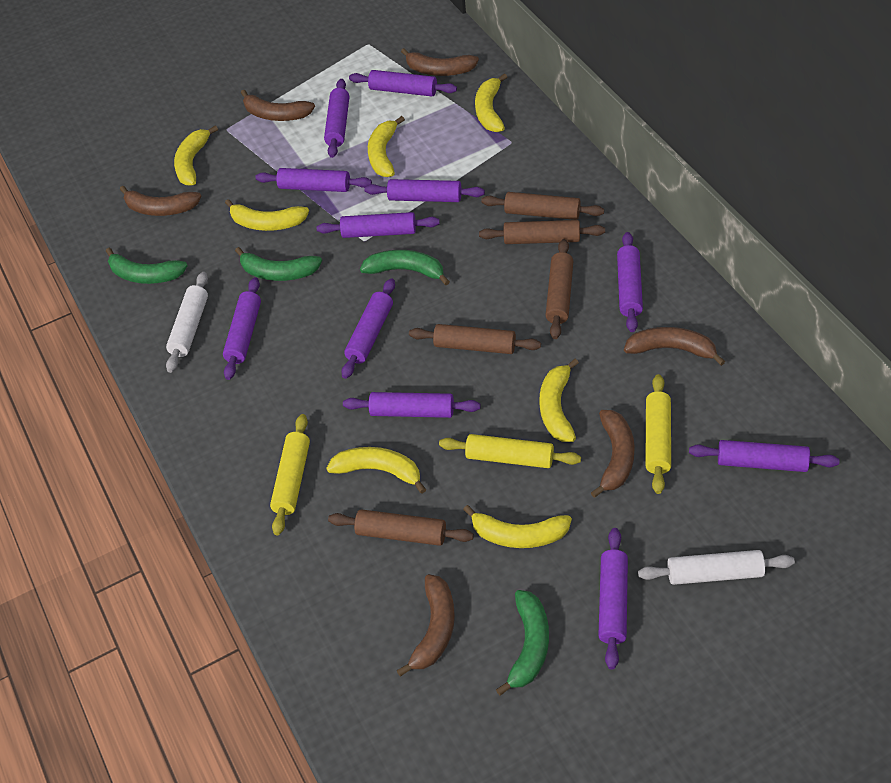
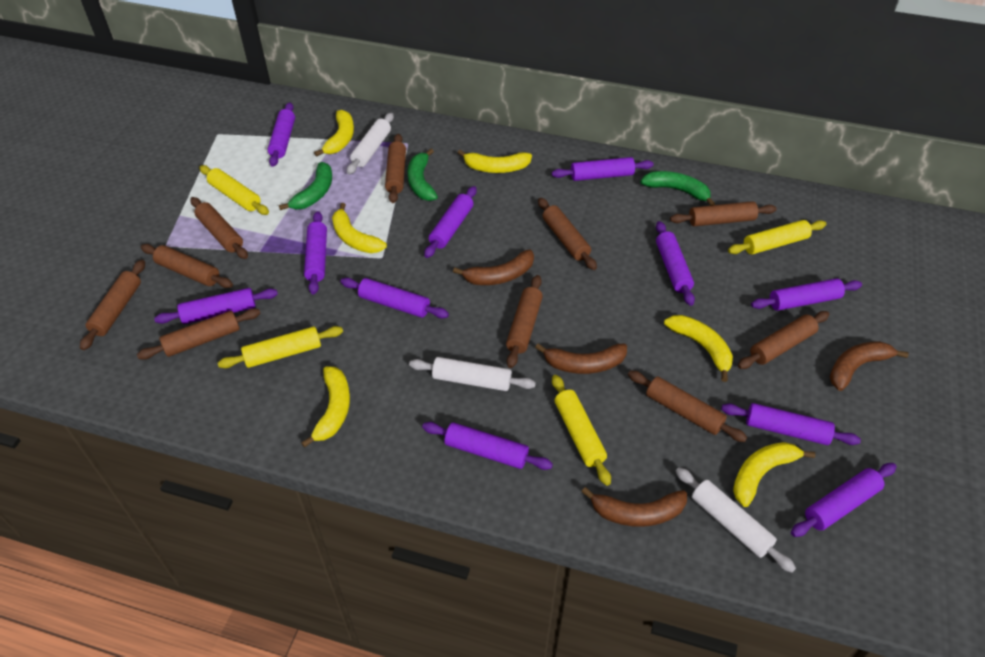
brown banana: 6 -> 4
brown rolling pin: 5 -> 10
green banana: 4 -> 3
white rolling pin: 2 -> 3
yellow banana: 7 -> 6
yellow rolling pin: 3 -> 4

